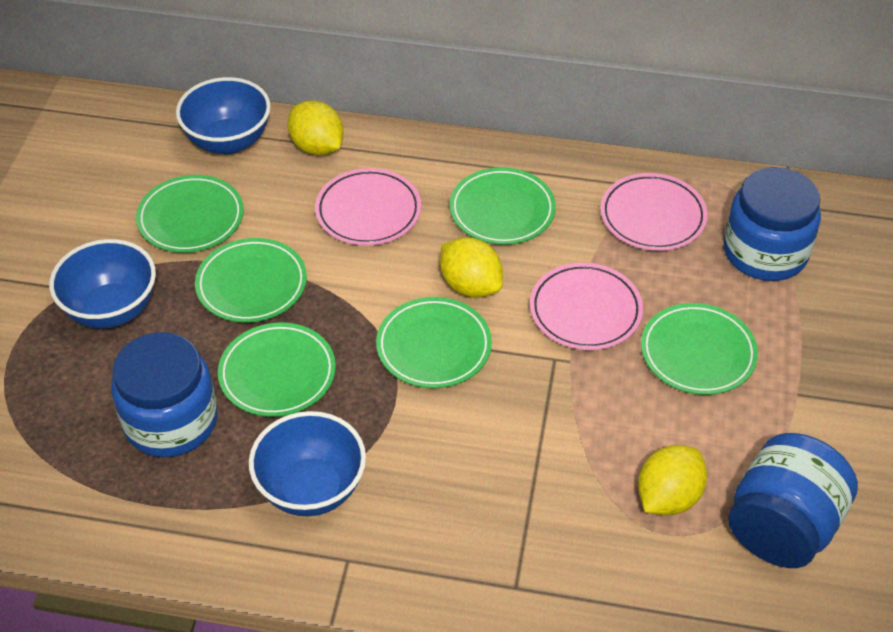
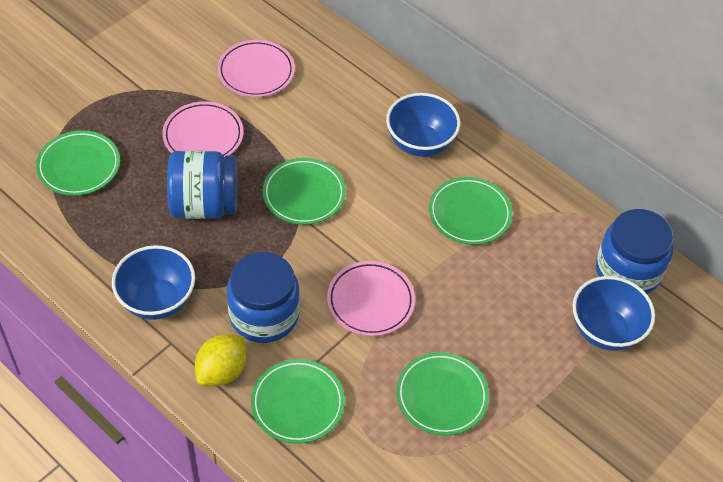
green plate: 6 -> 5
yellow lemon: 3 -> 1

